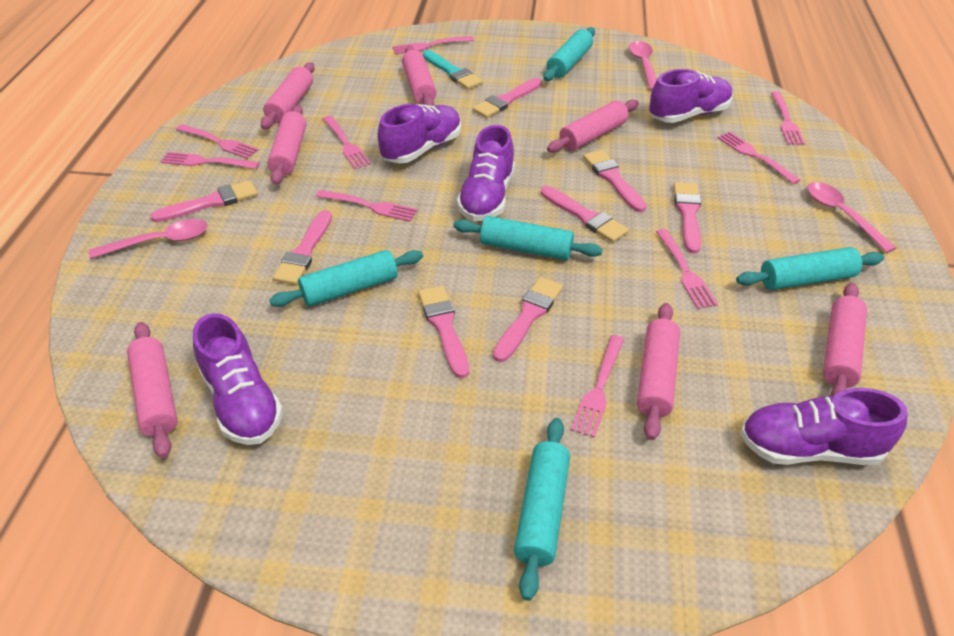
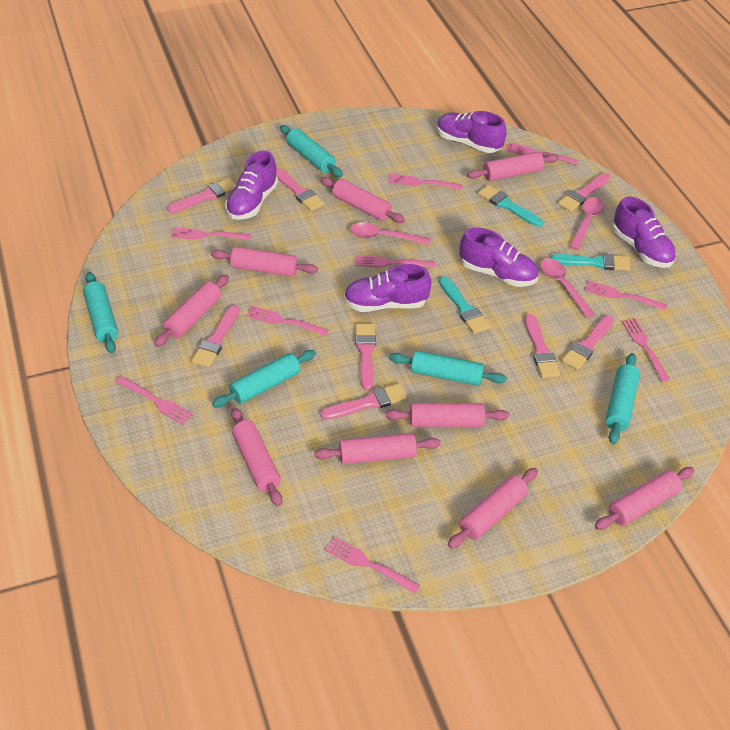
pink rolling pin: 7 -> 9
turquoise brush: 1 -> 3

